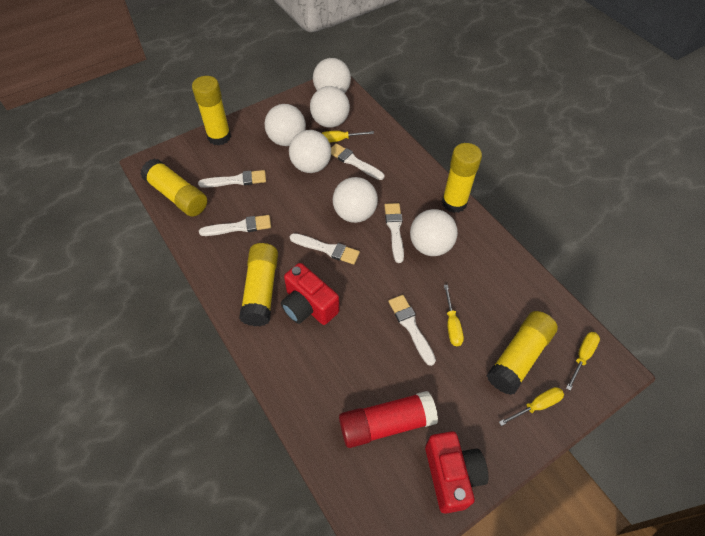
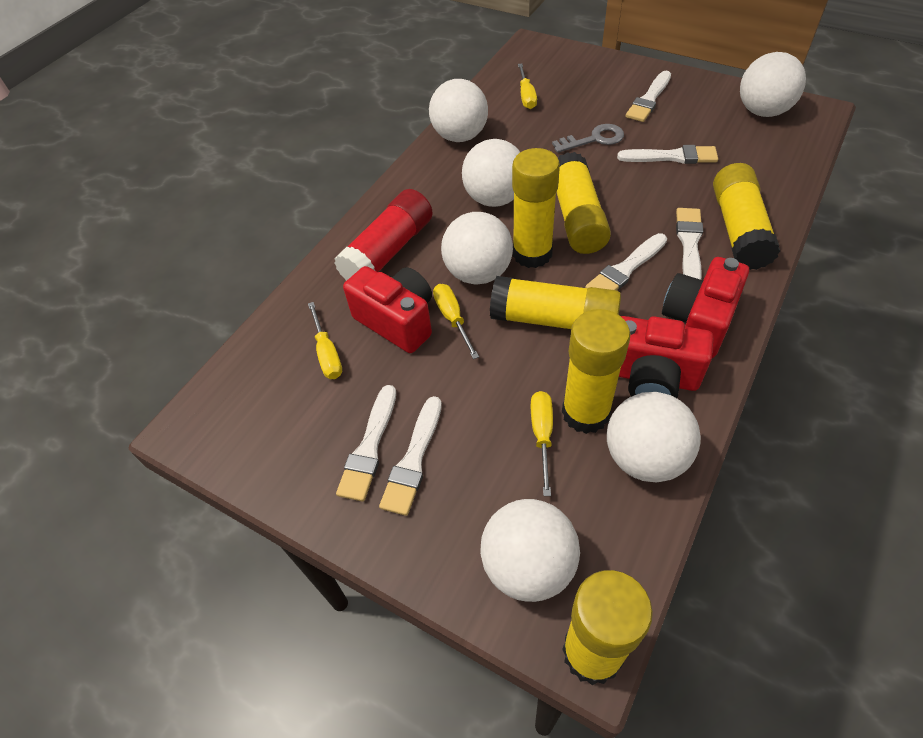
grey key: 0 -> 1
red camera: 2 -> 3
yellow glue stick: 5 -> 6

